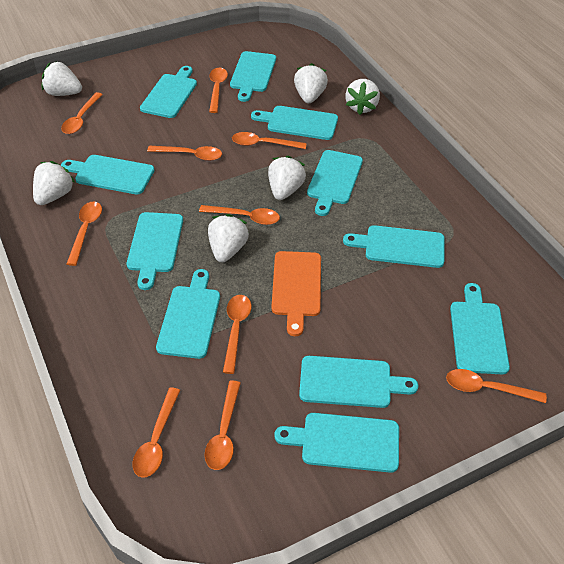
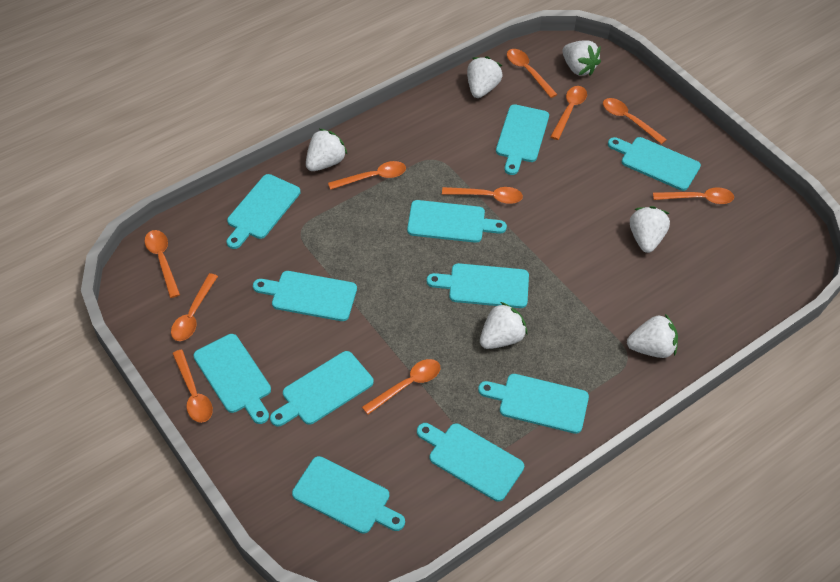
orange cutting board: 1 -> 0

